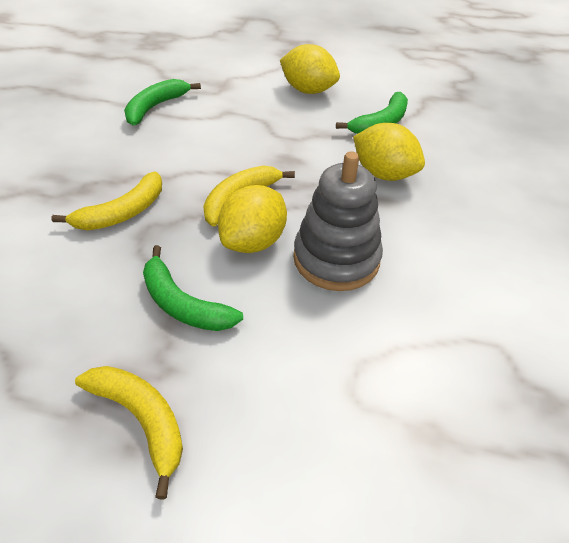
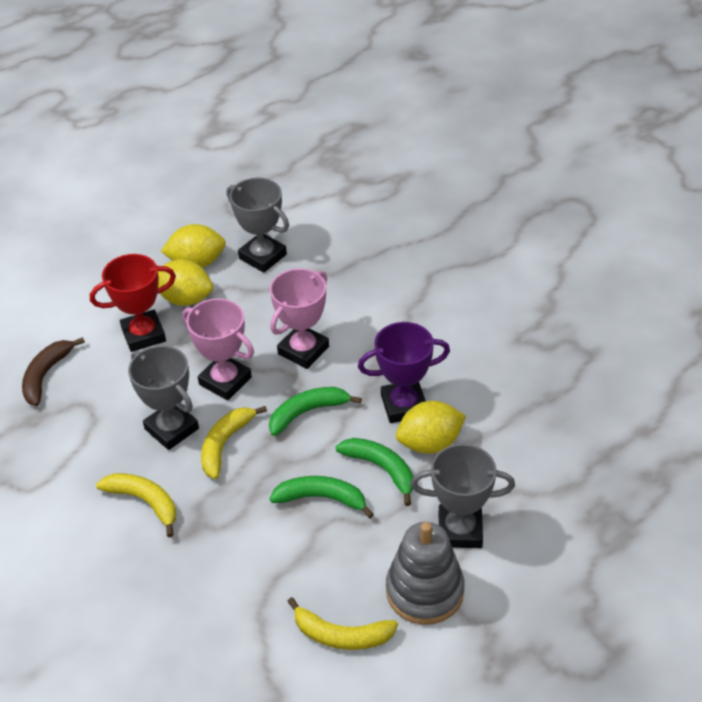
brown banana: 0 -> 1
grey trophy: 0 -> 3
pink trophy: 0 -> 2
purple trophy: 0 -> 1
red trophy: 0 -> 1

